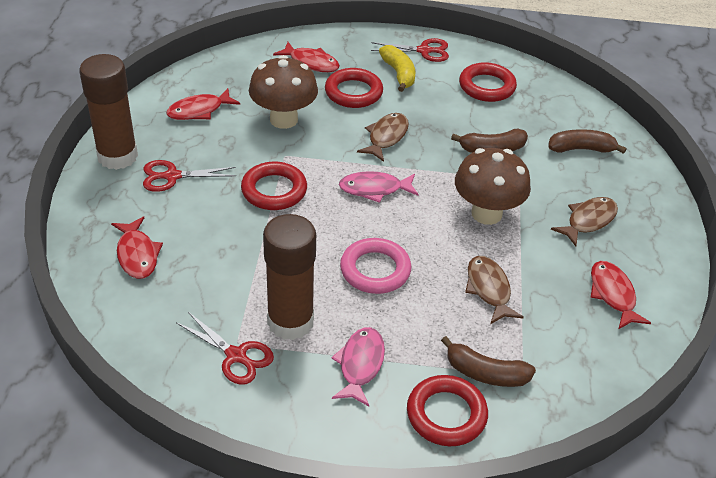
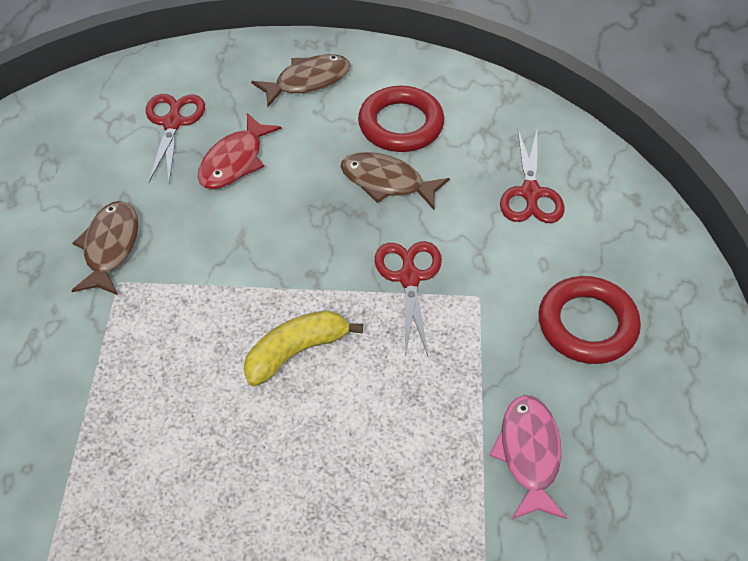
brown banana: 3 -> 0
brown glue stick: 2 -> 0
brown mushroom: 2 -> 0
pink fish: 2 -> 1
pink ring: 1 -> 0
red fish: 4 -> 1
red ring: 4 -> 2

